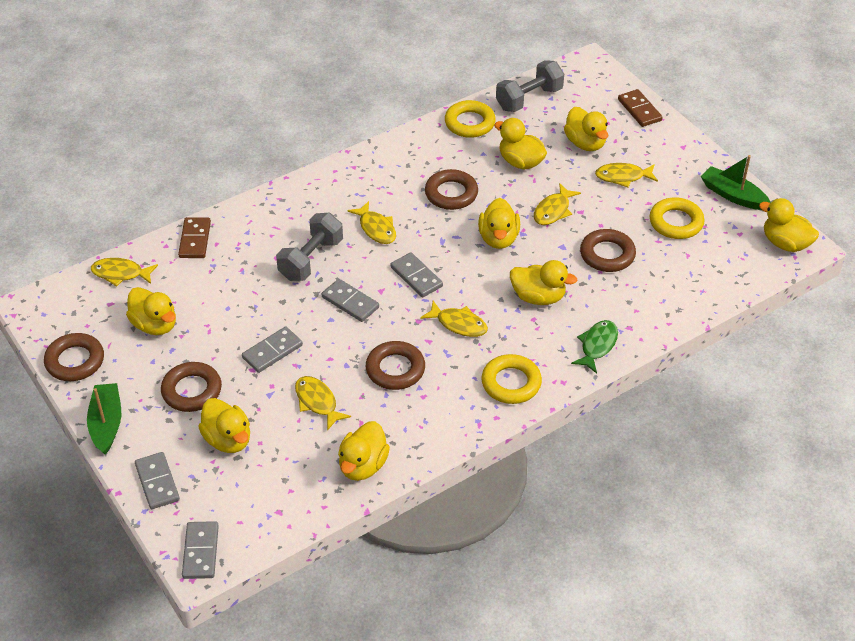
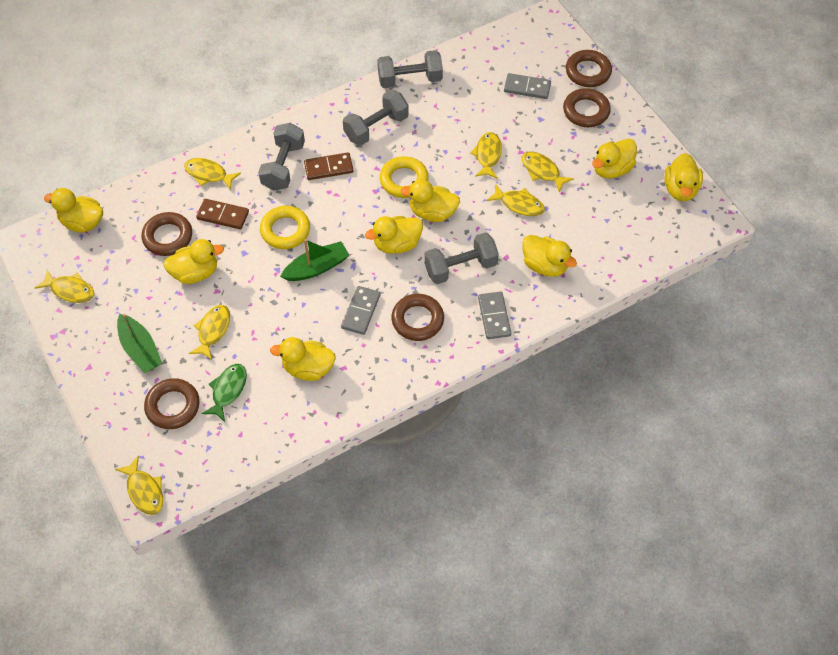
grey domino: 5 -> 3
grey dumbbell: 2 -> 4
yellow fish: 6 -> 7
yellow ring: 3 -> 2

